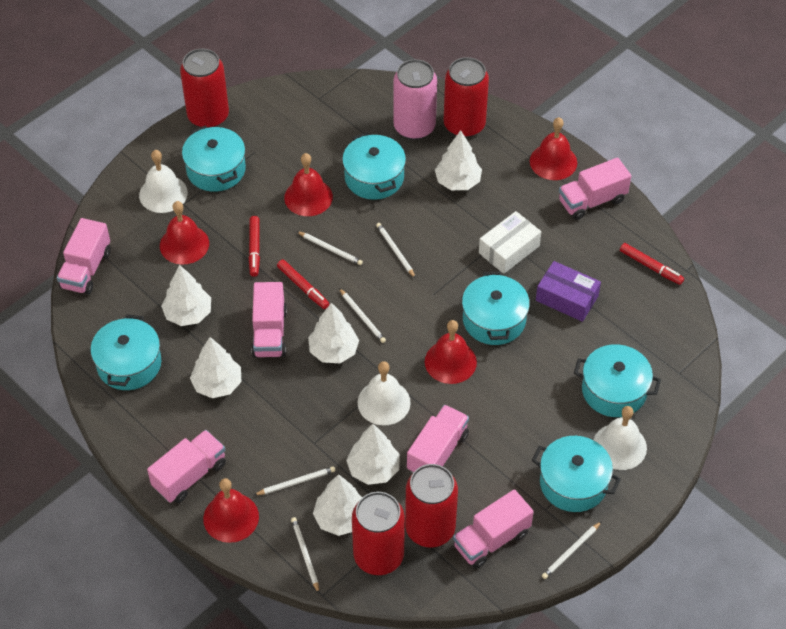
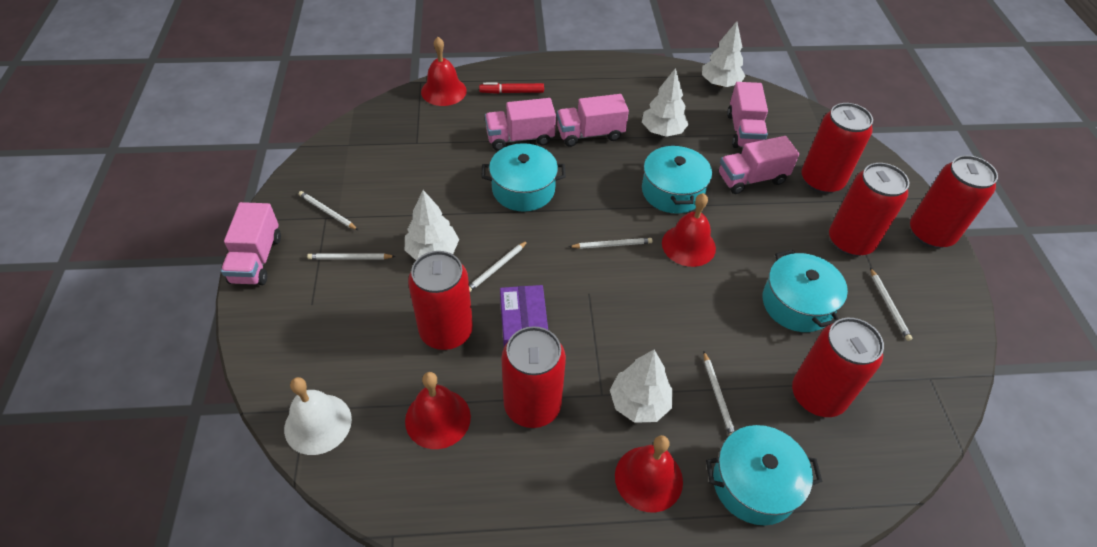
pink can: 1 -> 0
pink truck: 6 -> 5
red bell: 5 -> 4
red can: 4 -> 6
red marker: 3 -> 1
turquoise pot: 6 -> 4
white bell: 3 -> 1
white box: 1 -> 0
white tree: 6 -> 4

